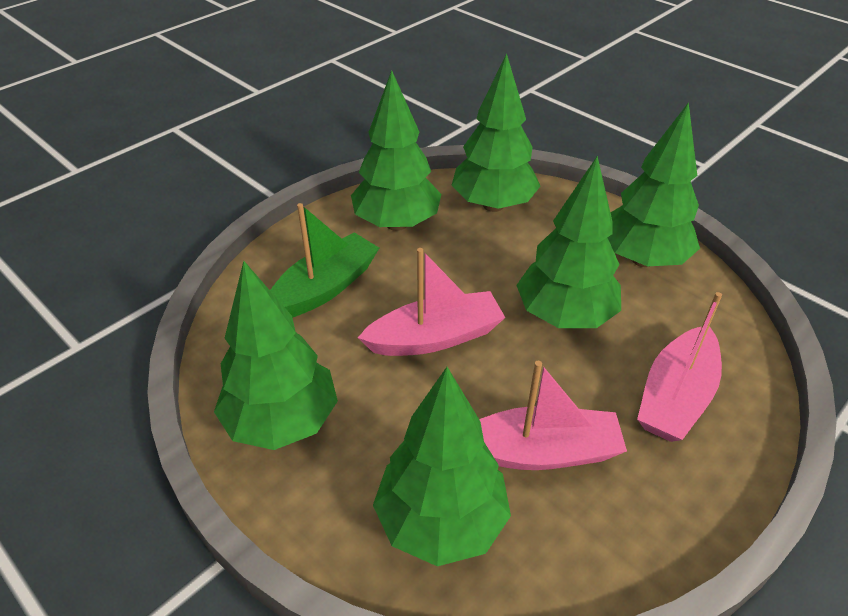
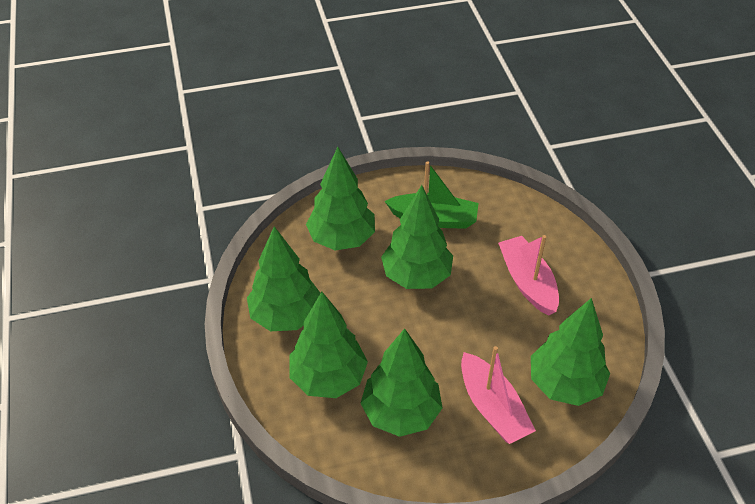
pink boat: 3 -> 2

